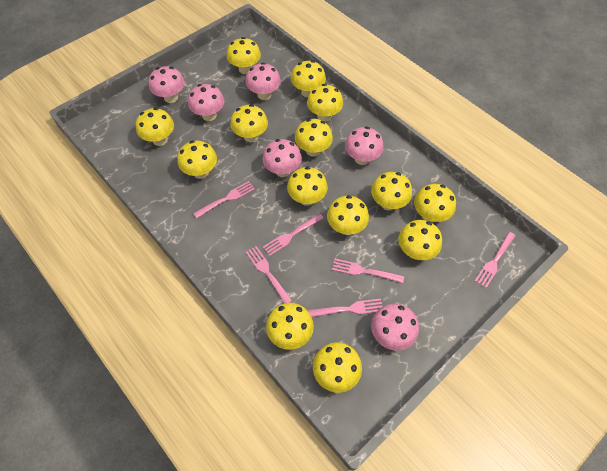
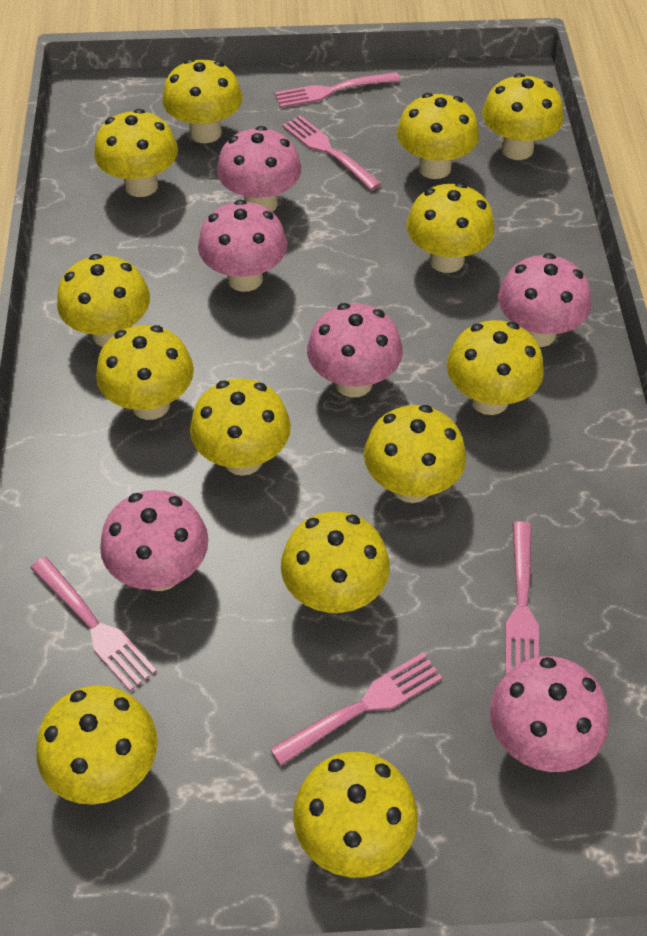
pink fork: 6 -> 5
yellow mushroom: 14 -> 13

